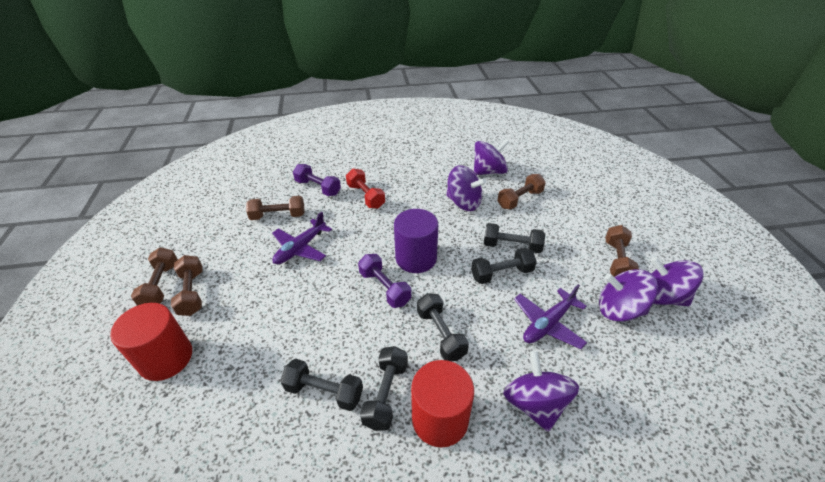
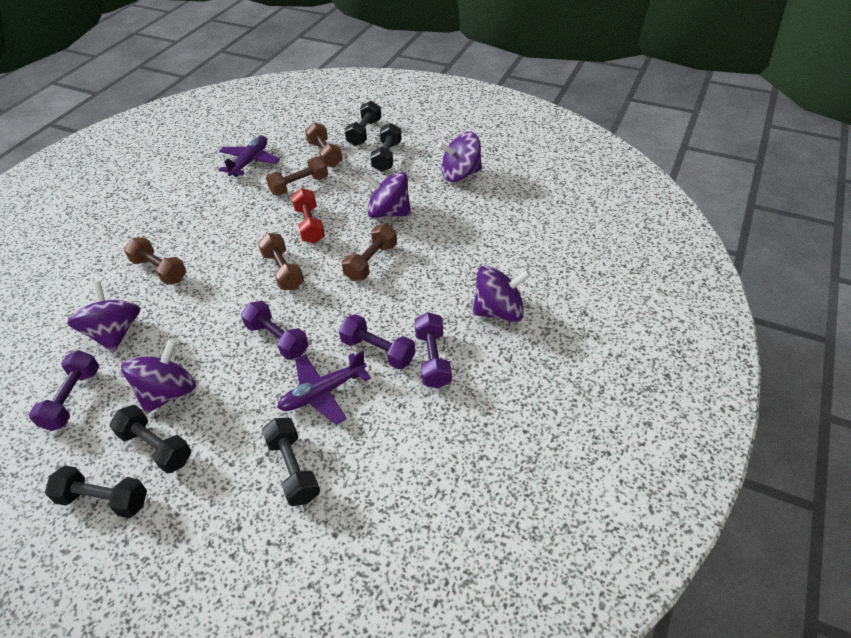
purple cylinder: 1 -> 0
purple dumbbell: 2 -> 4
red cylinder: 2 -> 0

